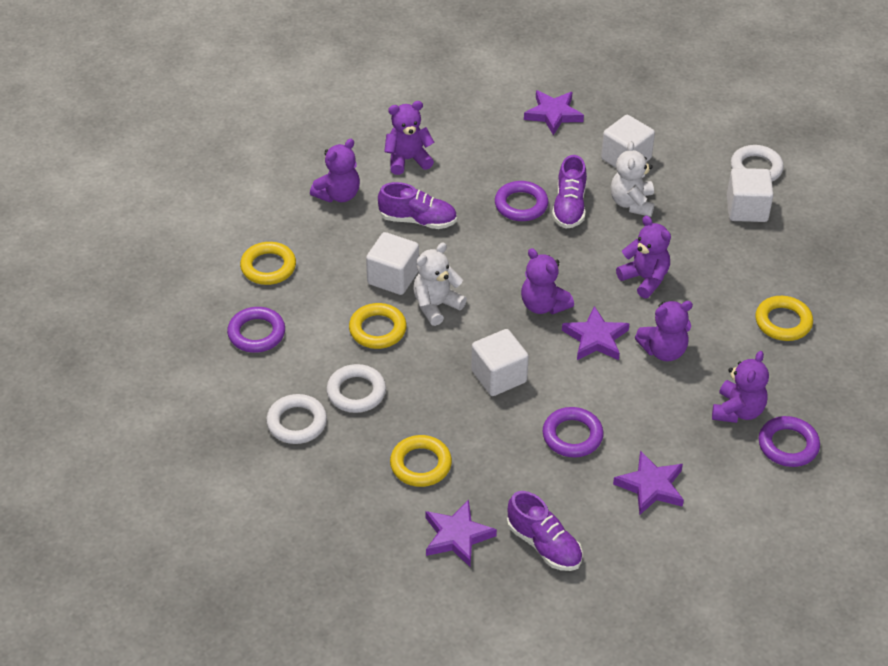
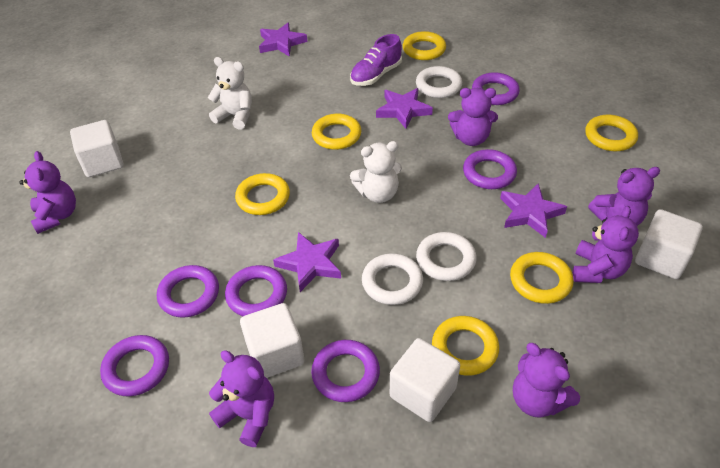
purple ring: 4 -> 6
purple shoe: 3 -> 1
yellow ring: 4 -> 6

